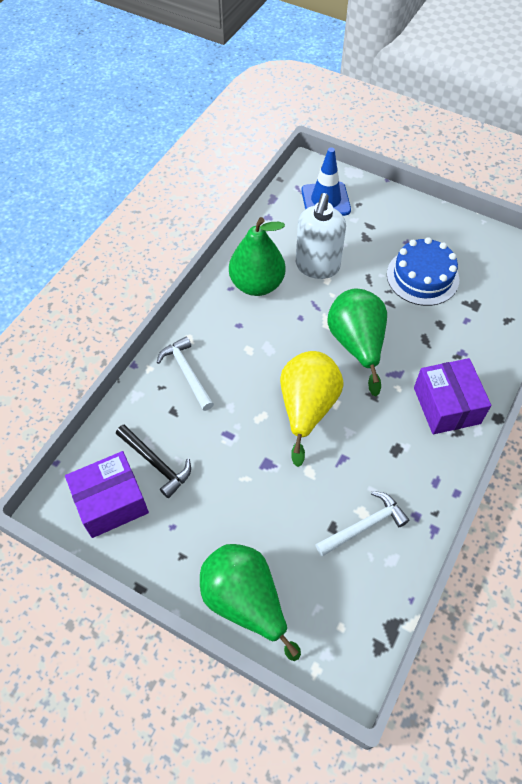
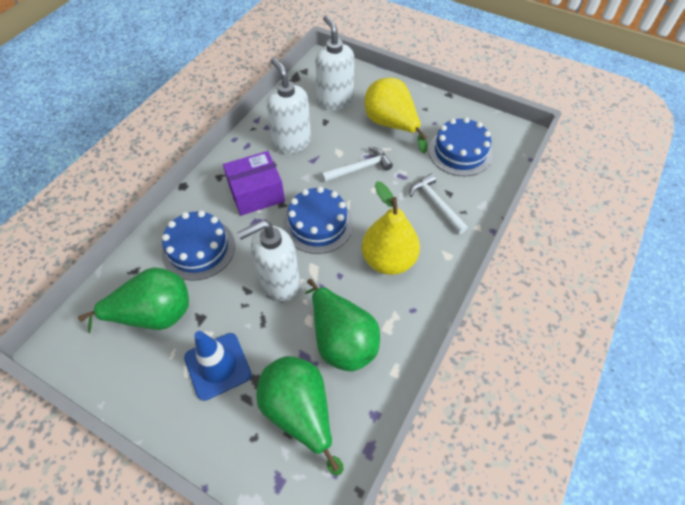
black hammer: 1 -> 0
blue cake: 1 -> 3
purple box: 2 -> 1
white soap dispenser: 1 -> 3
yellow pear: 1 -> 2

